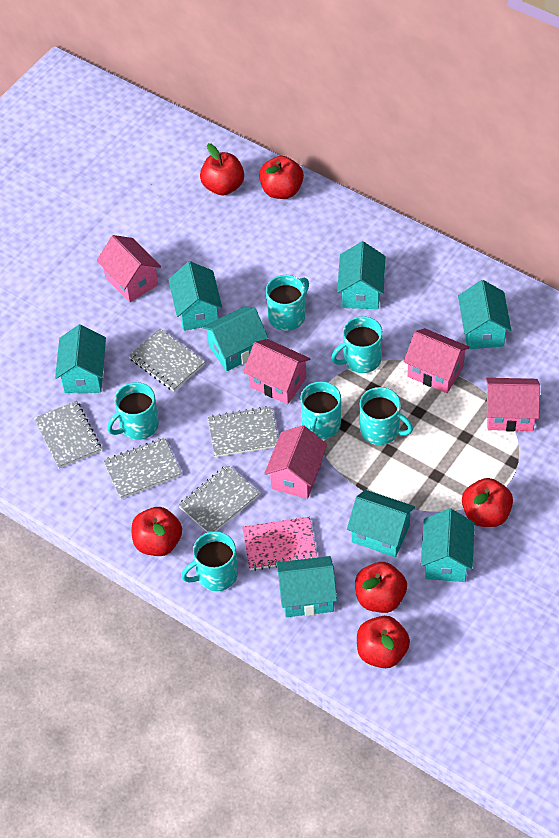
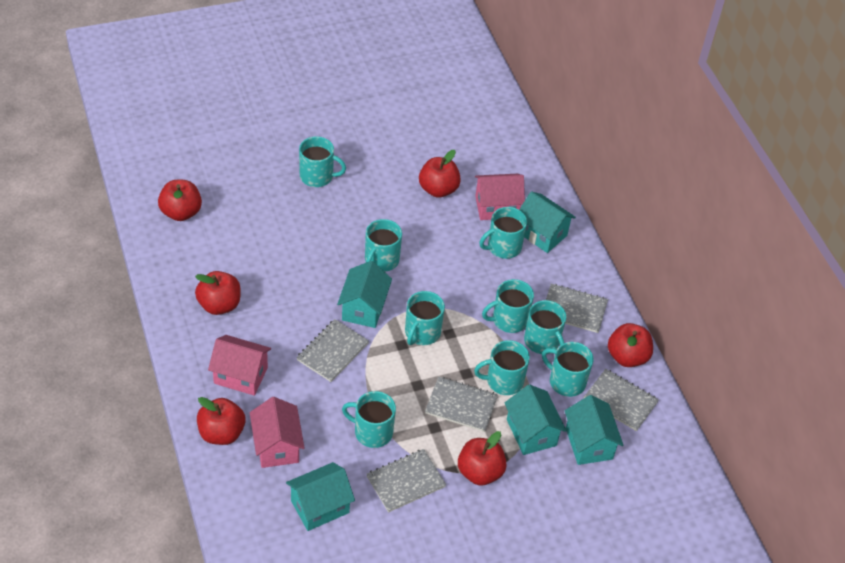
pink house: 5 -> 3
pink notebook: 1 -> 0
turquoise house: 8 -> 5
turquoise mug: 6 -> 9

